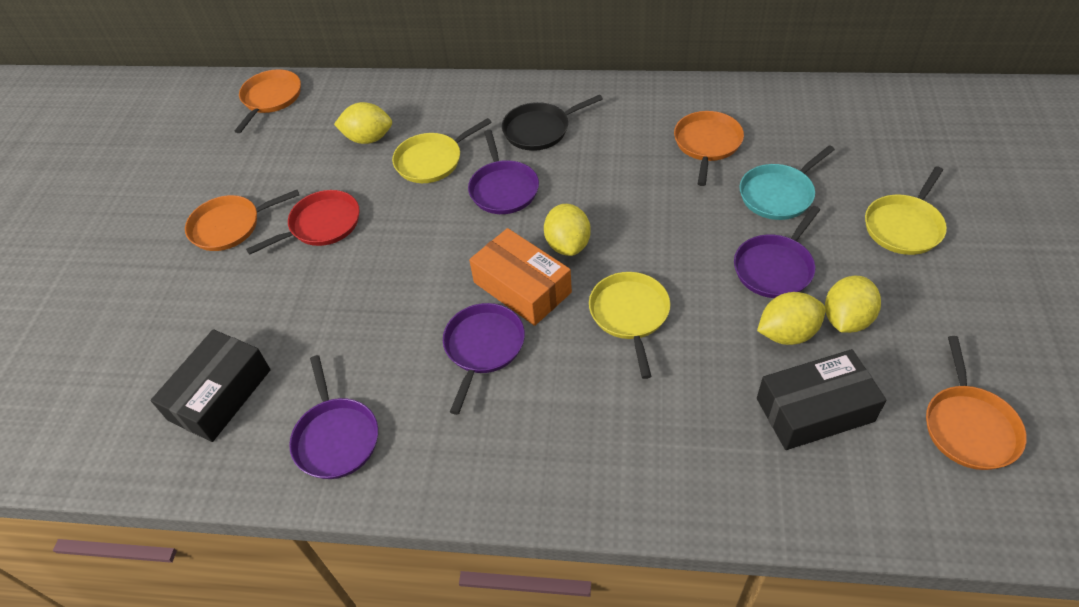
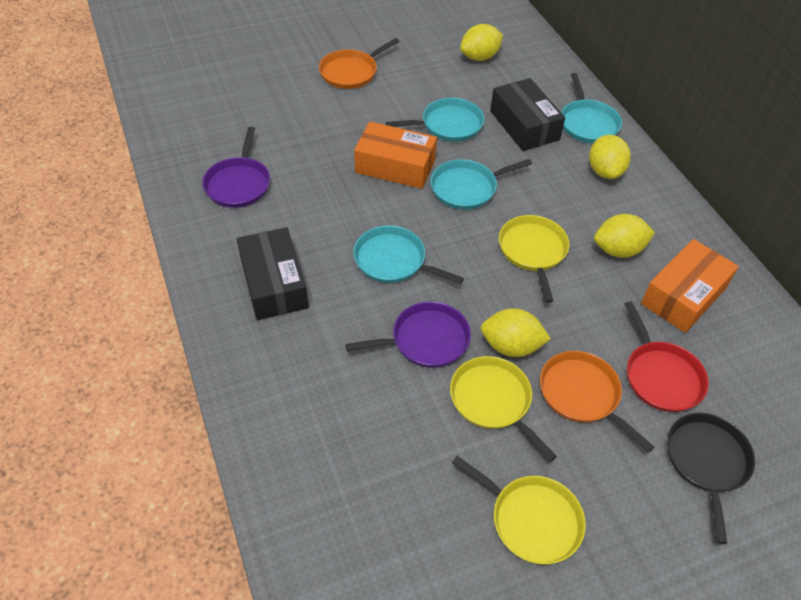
orange box: 1 -> 2
orange pan: 4 -> 2
purple pan: 4 -> 2
turquoise pan: 1 -> 4

